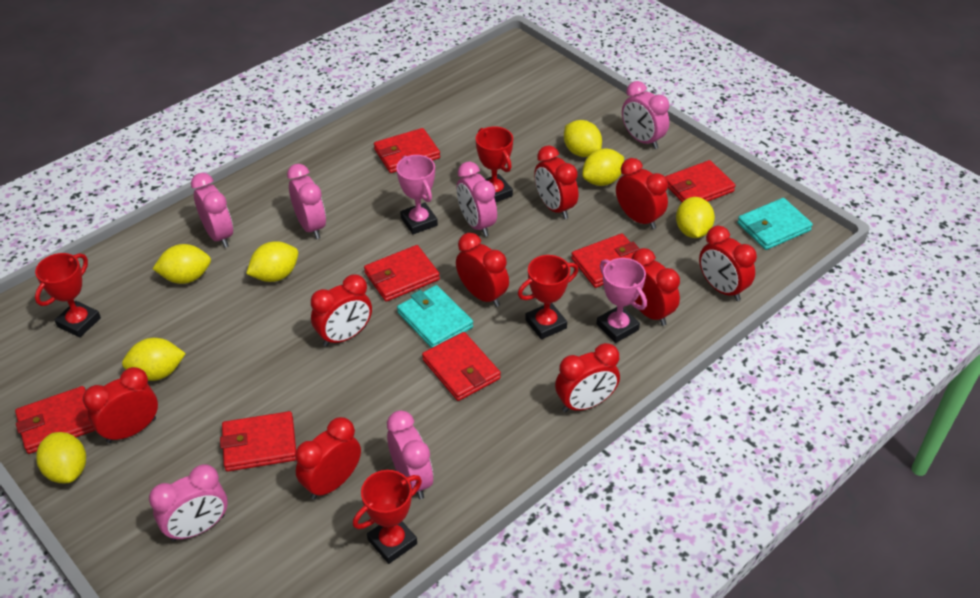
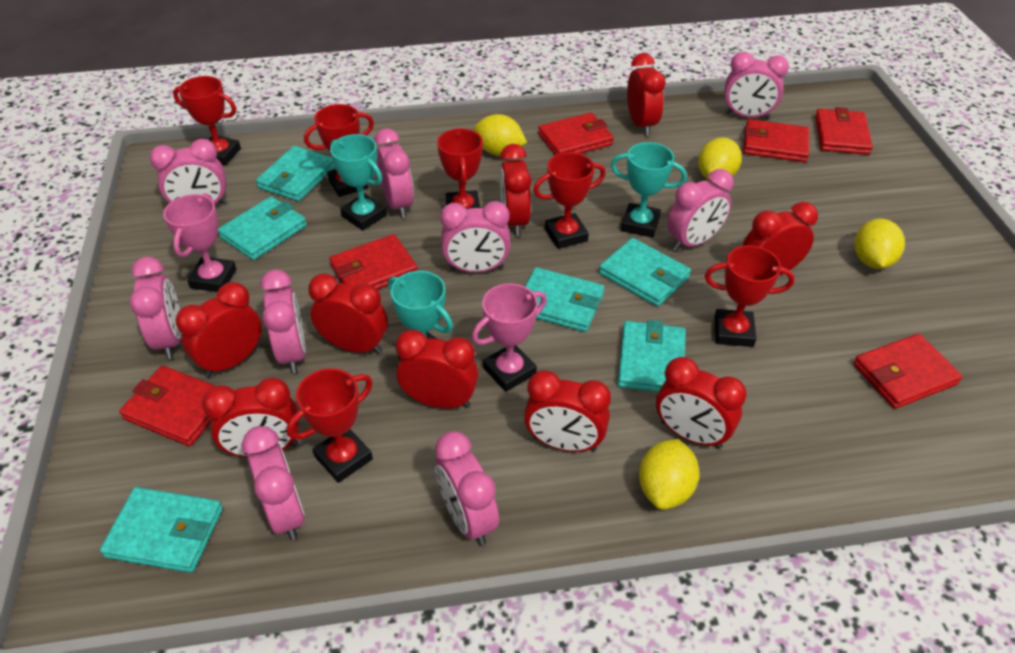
pink clock: 6 -> 9
red trophy: 4 -> 6
red wallet: 7 -> 6
turquoise trophy: 0 -> 3
turquoise wallet: 2 -> 6
yellow lemon: 7 -> 4

